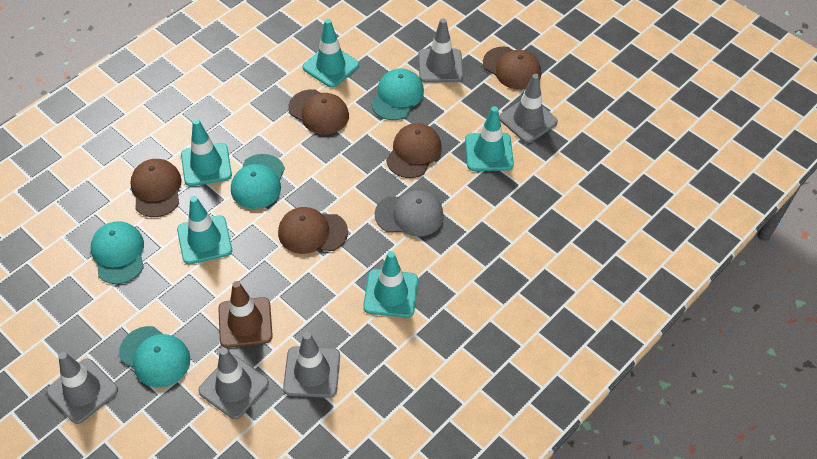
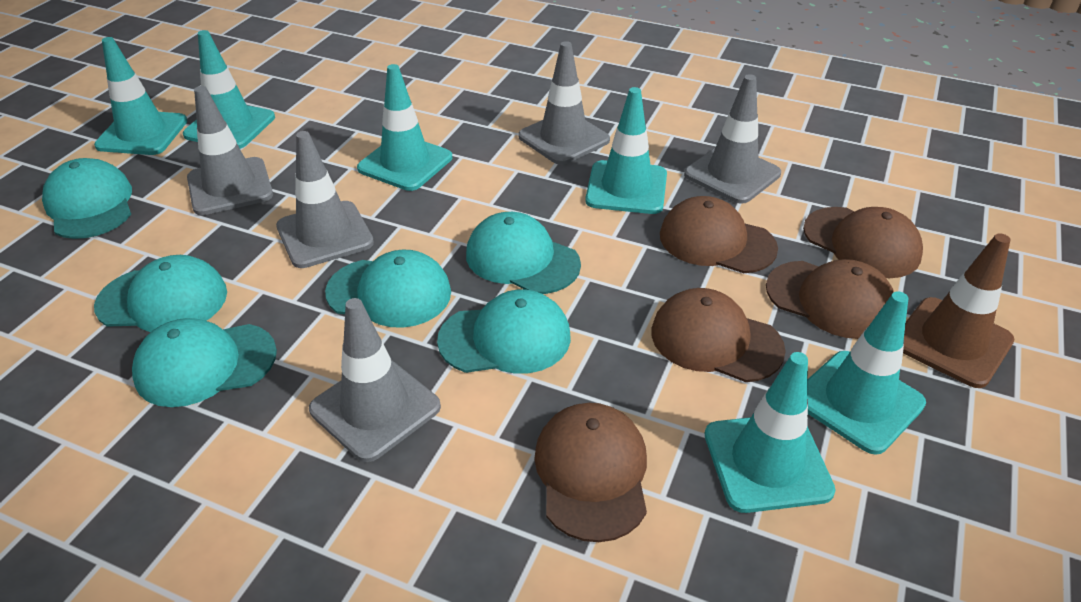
grey cap: 1 -> 0
turquoise cap: 4 -> 6
turquoise traffic cone: 5 -> 6

